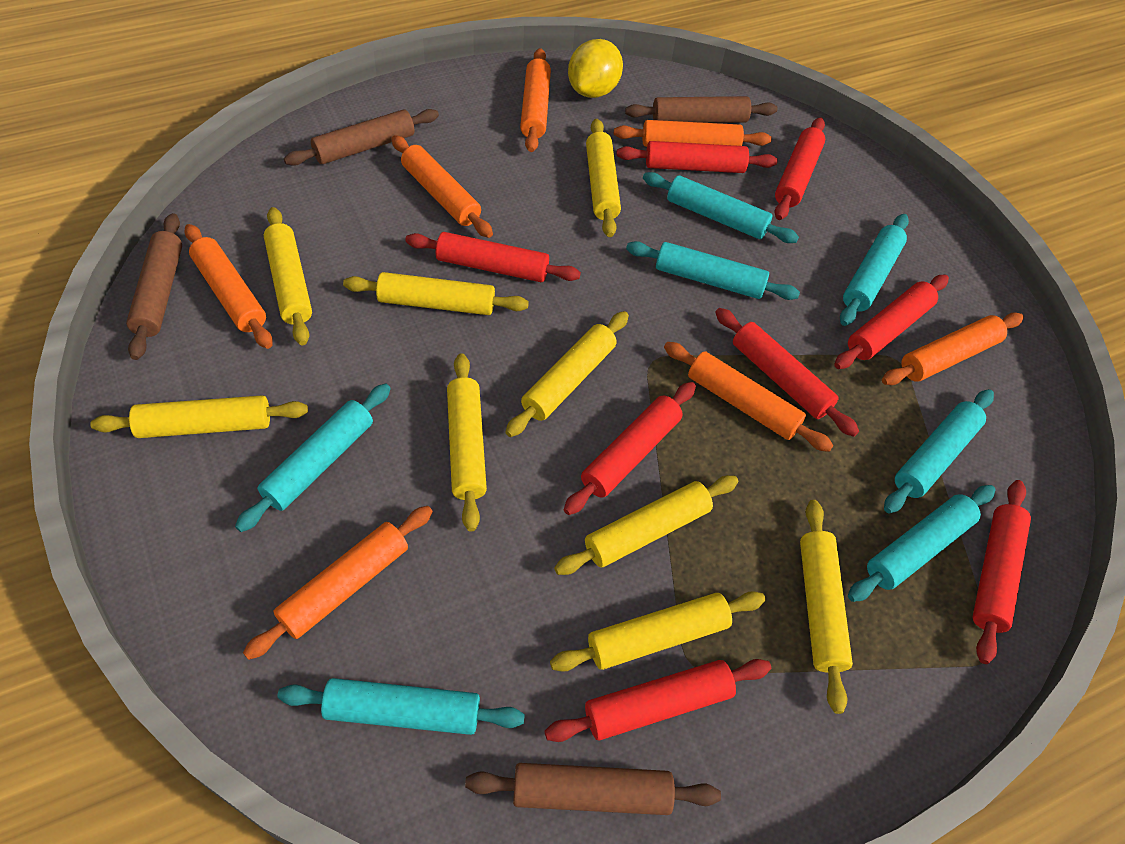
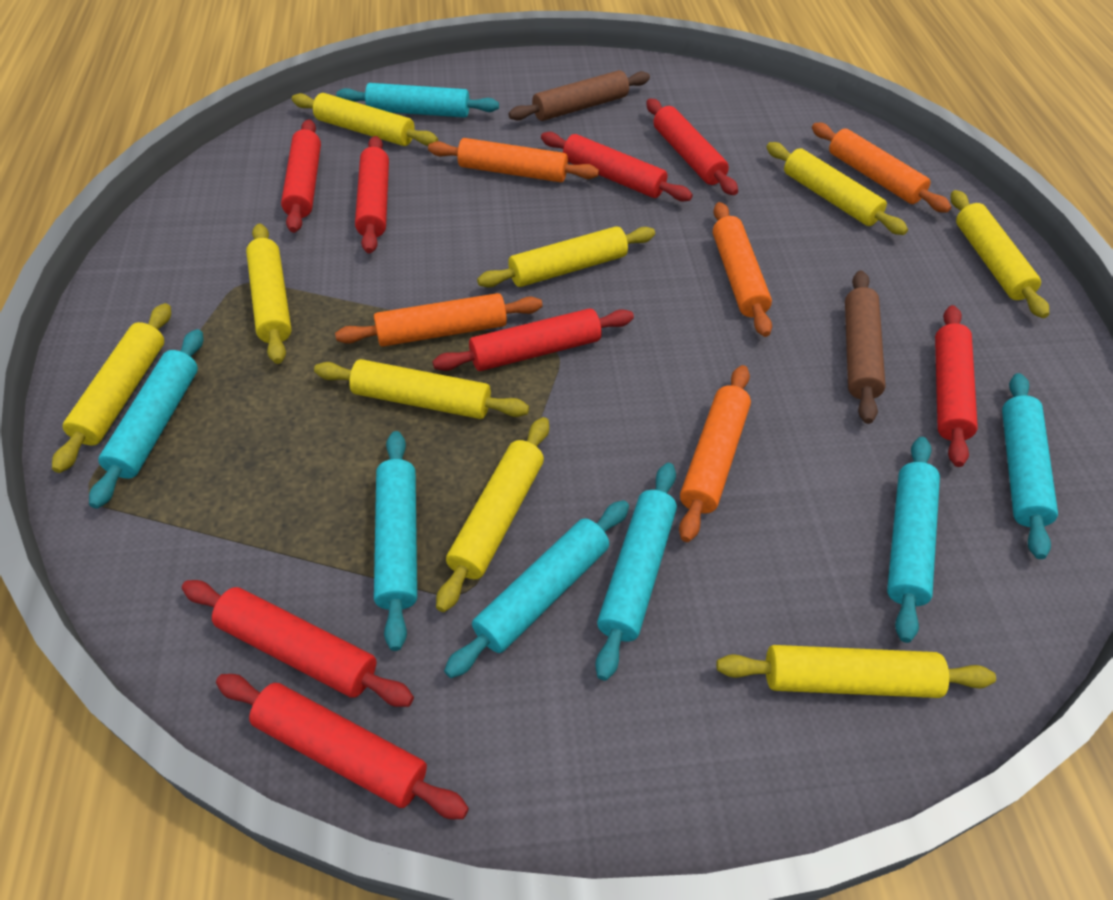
brown rolling pin: 4 -> 2
orange rolling pin: 7 -> 5
yellow lemon: 1 -> 0

